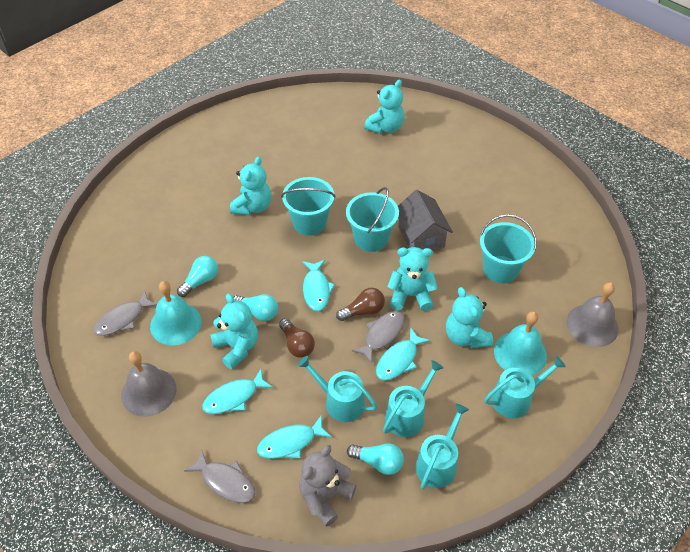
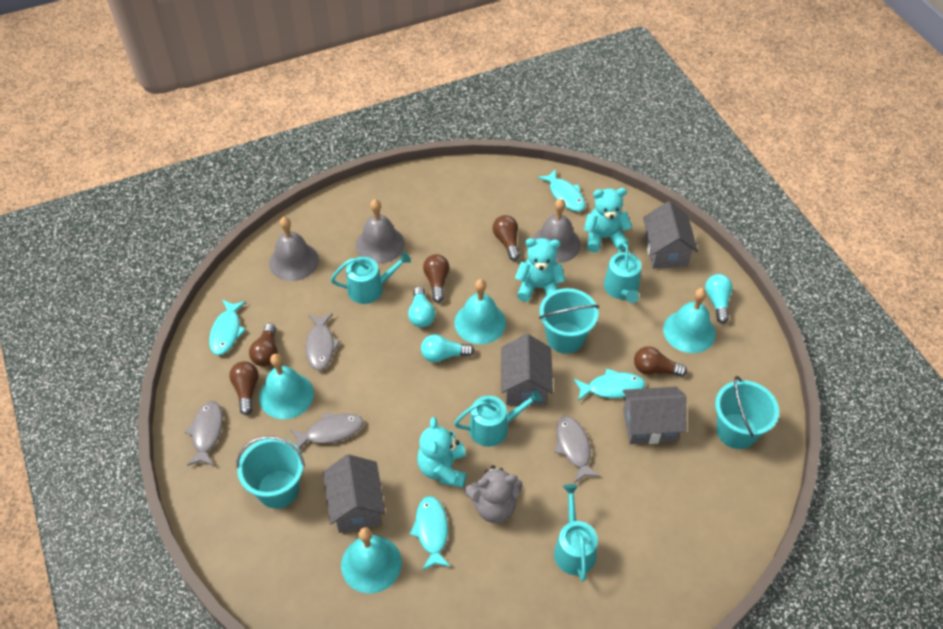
brown light bulb: 2 -> 5
grey bell: 2 -> 3
grey fish: 3 -> 4
grey house: 1 -> 4
turquoise bell: 2 -> 4
turquoise teddy bear: 5 -> 3

